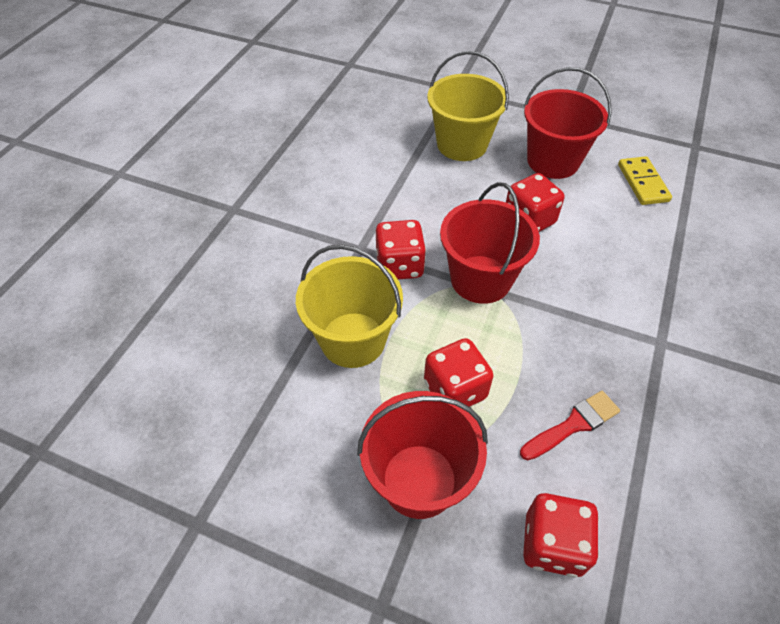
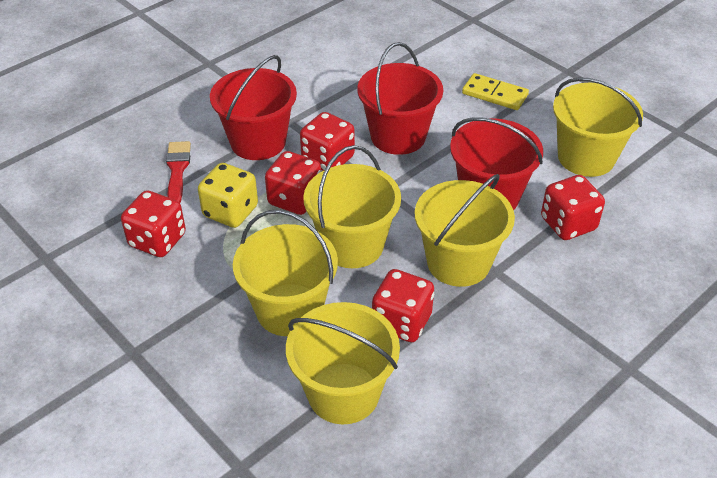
red dice: 4 -> 5
yellow bucket: 2 -> 5
yellow dice: 0 -> 1

